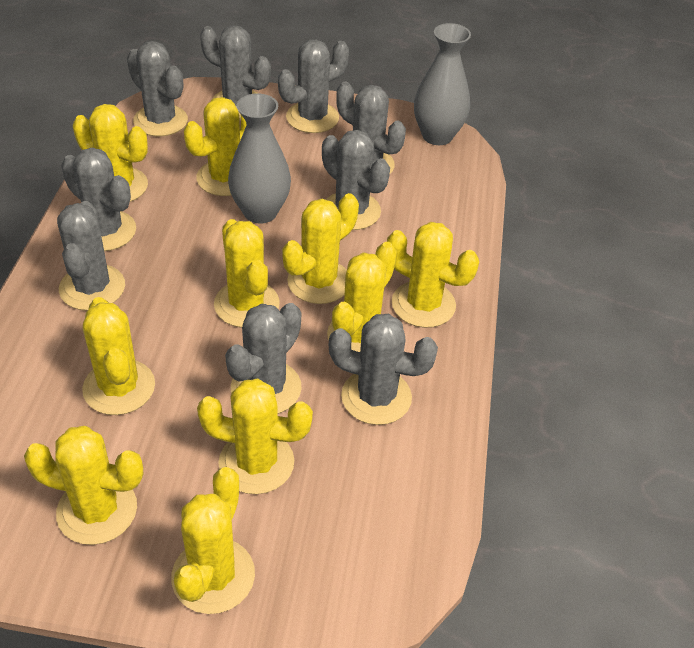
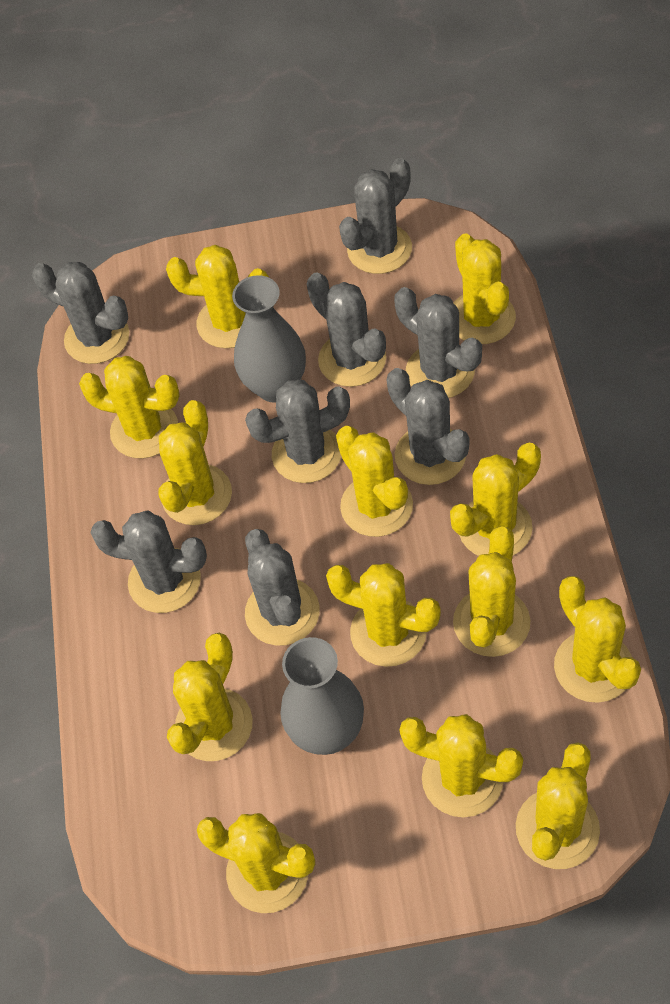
grey cactus: 9 -> 8
yellow cactus: 10 -> 13

